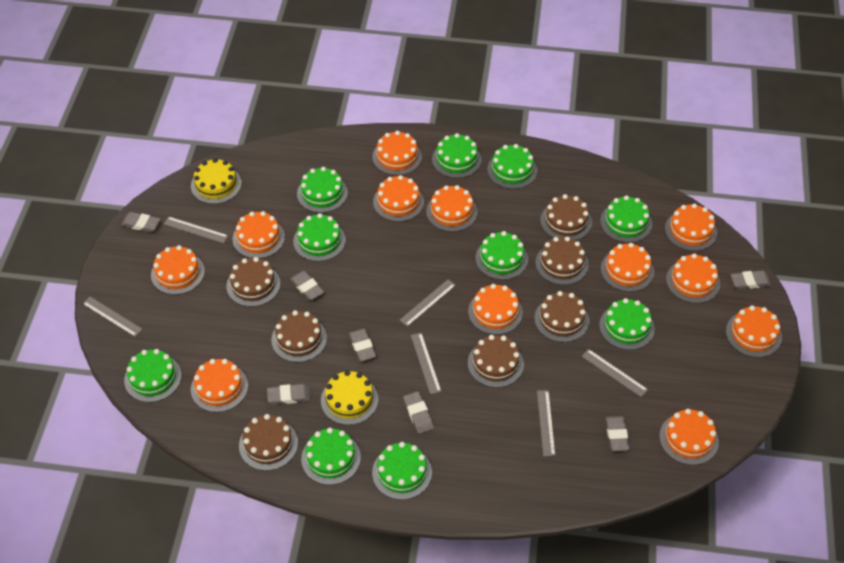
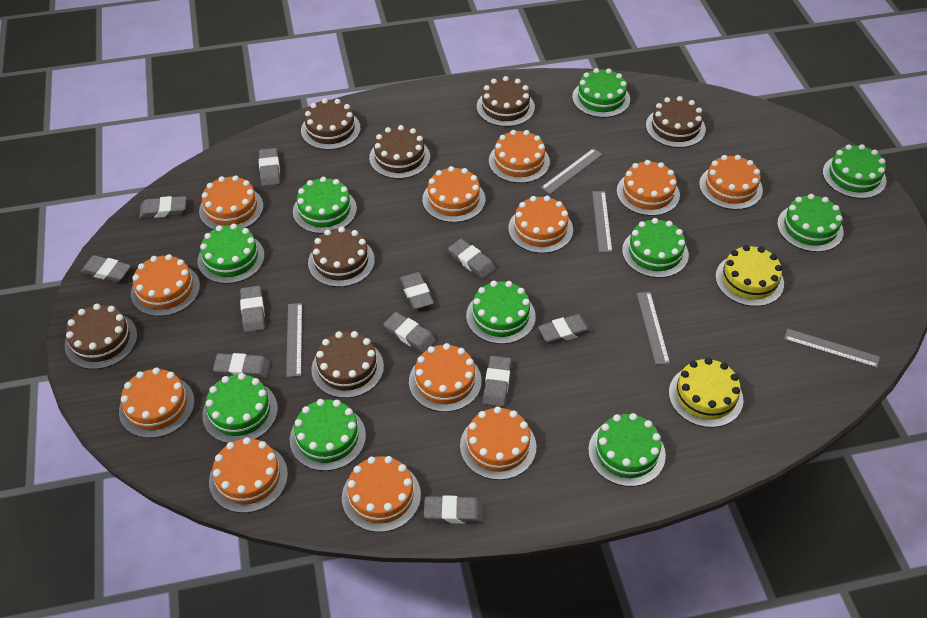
grey eraser: 7 -> 11
grey ruler: 6 -> 5

